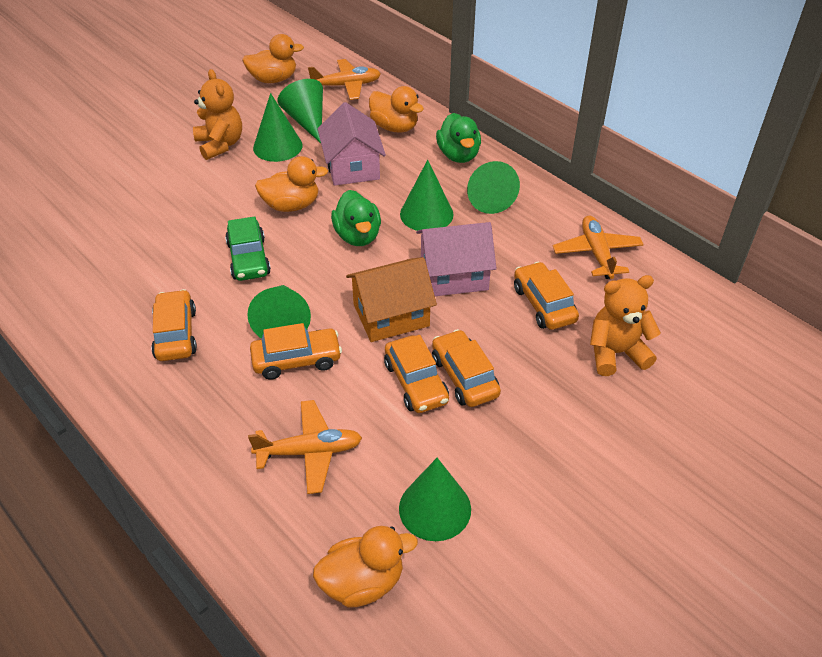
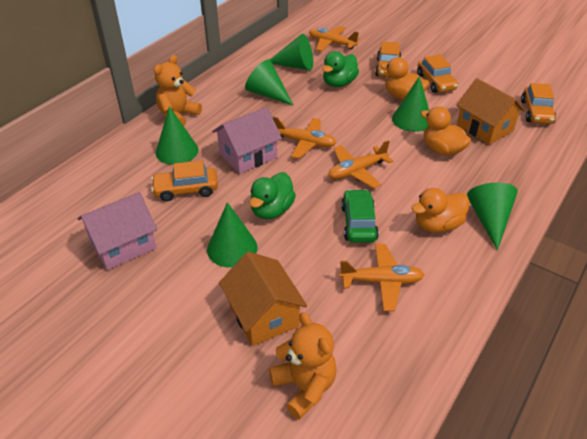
orange car: 5 -> 4
orange duck: 4 -> 3
orange house: 1 -> 2
orange plane: 3 -> 4

